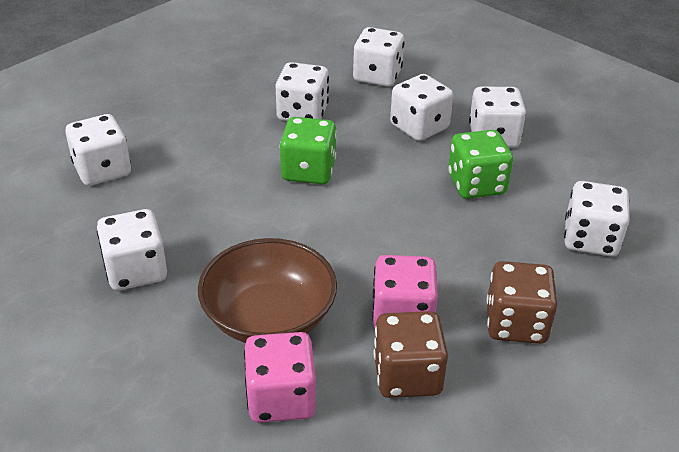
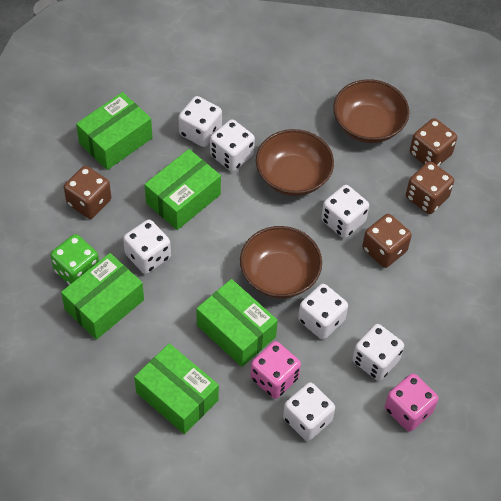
brown bowl: 1 -> 3
brown dice: 2 -> 4
green box: 0 -> 5
green dice: 2 -> 1

